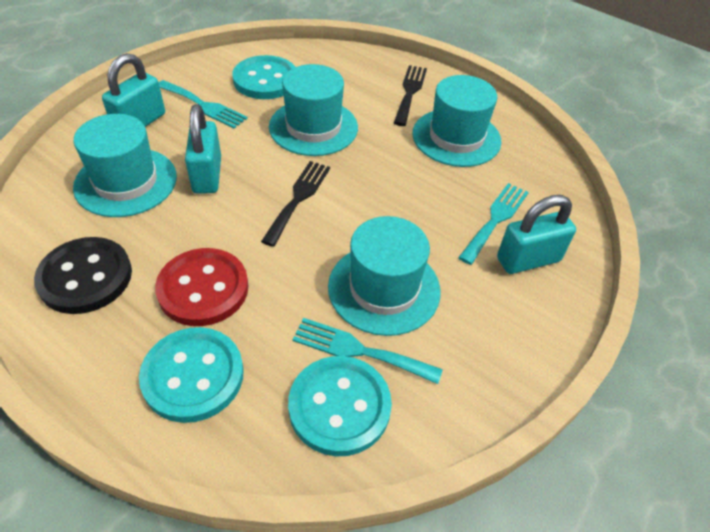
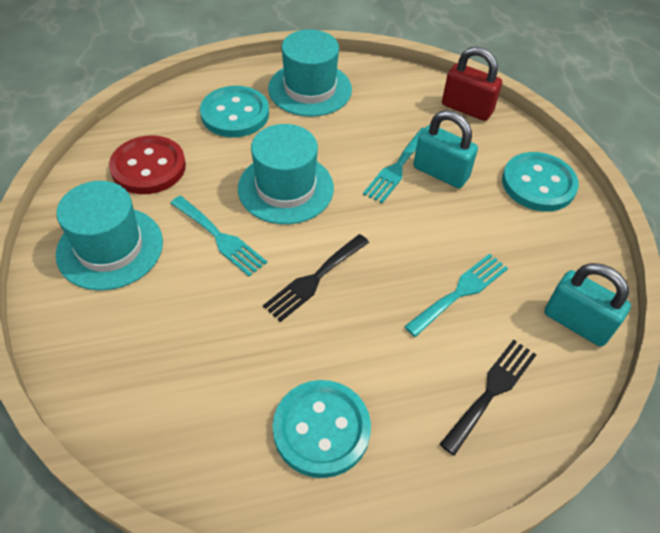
black button: 1 -> 0
red padlock: 0 -> 1
turquoise hat: 4 -> 3
turquoise padlock: 3 -> 2

